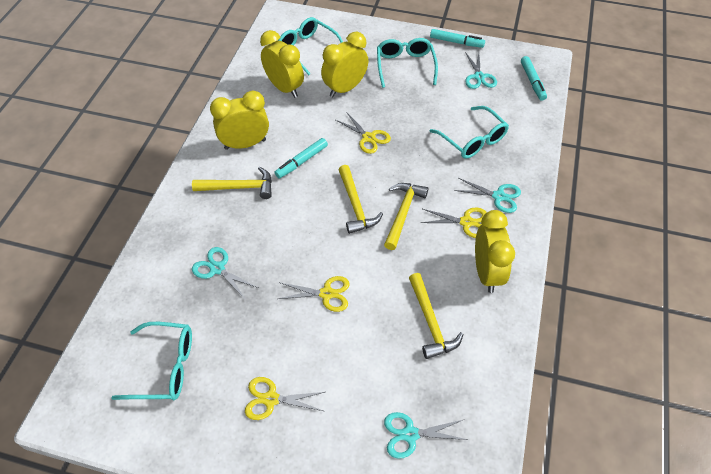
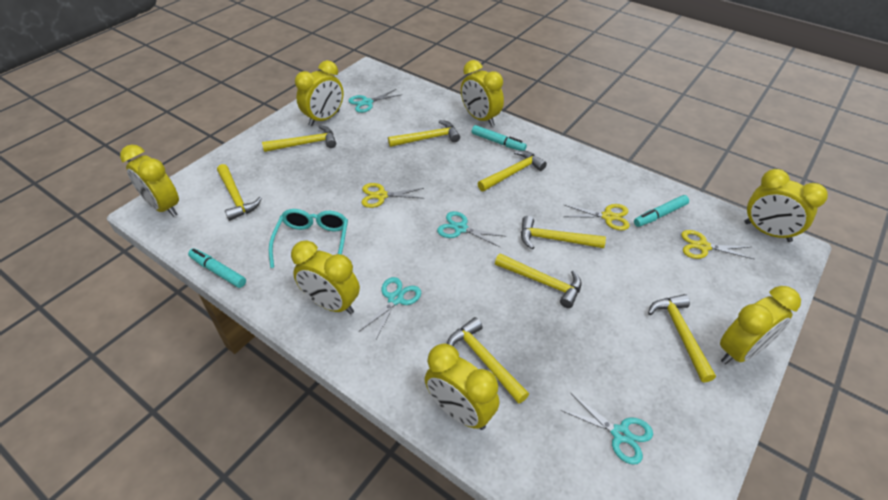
turquoise glasses: 4 -> 1
yellow clock: 4 -> 7
yellow hammer: 4 -> 8
yellow scissors: 4 -> 3

